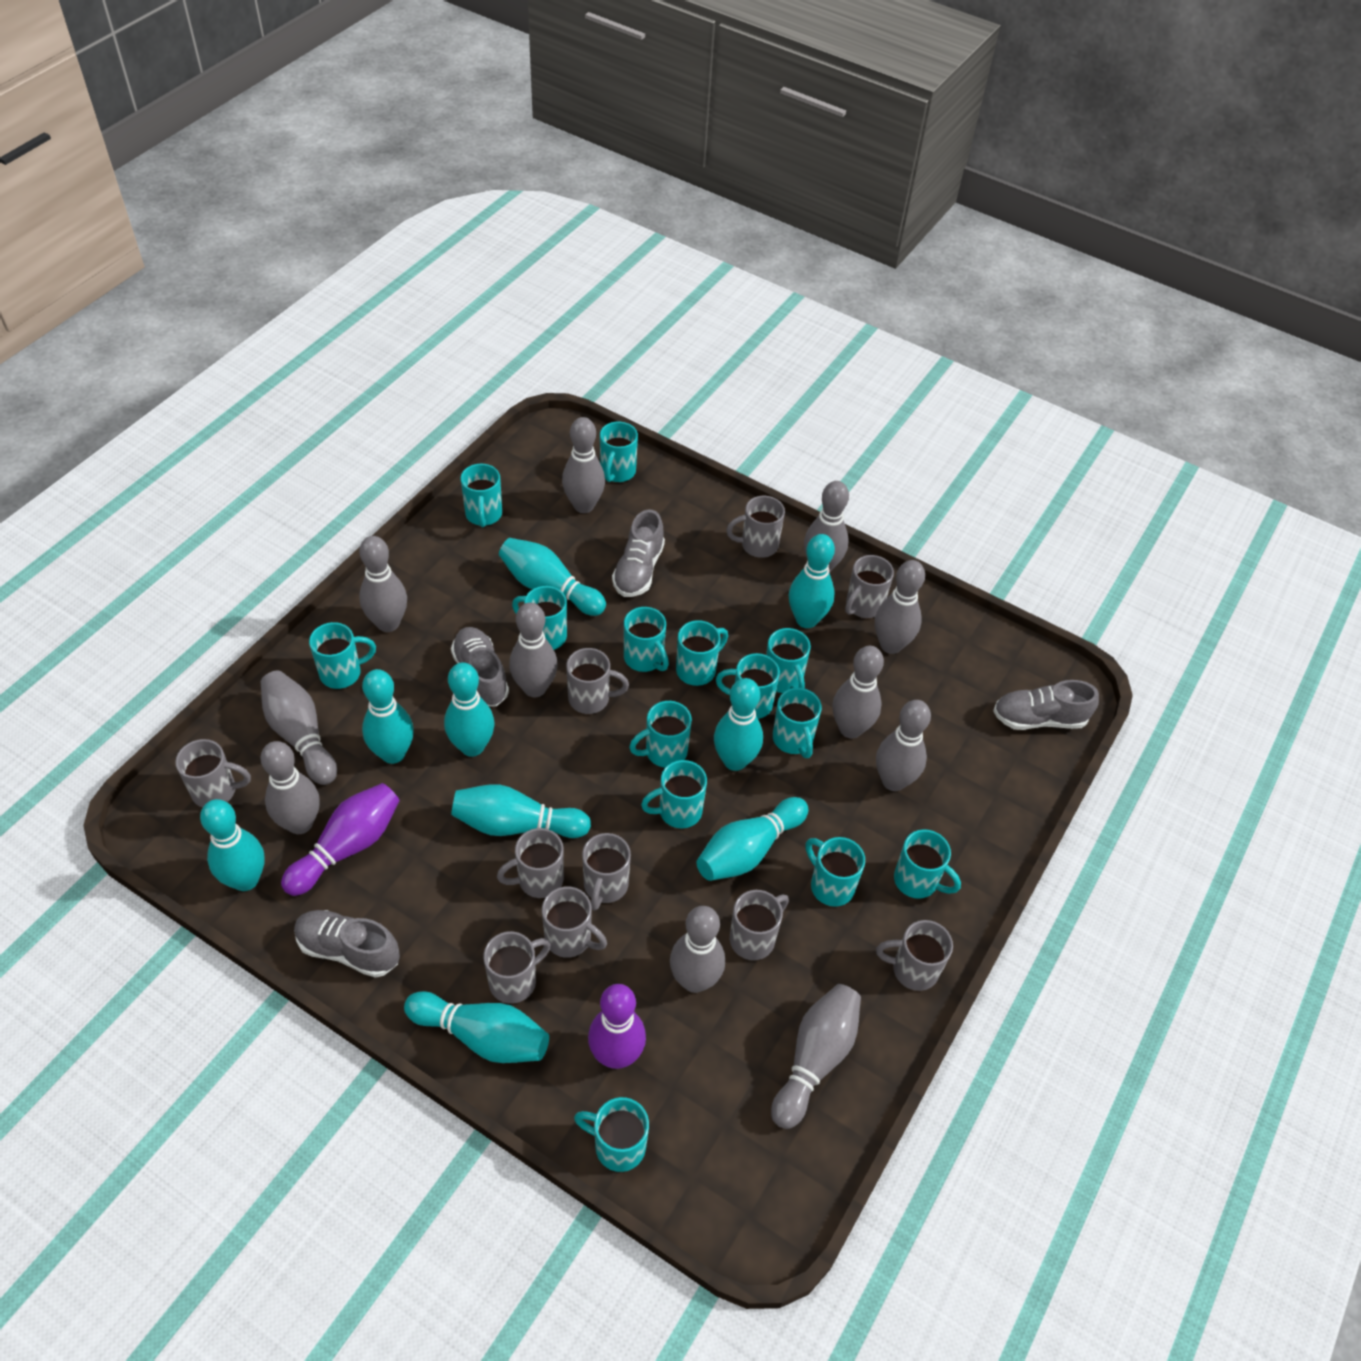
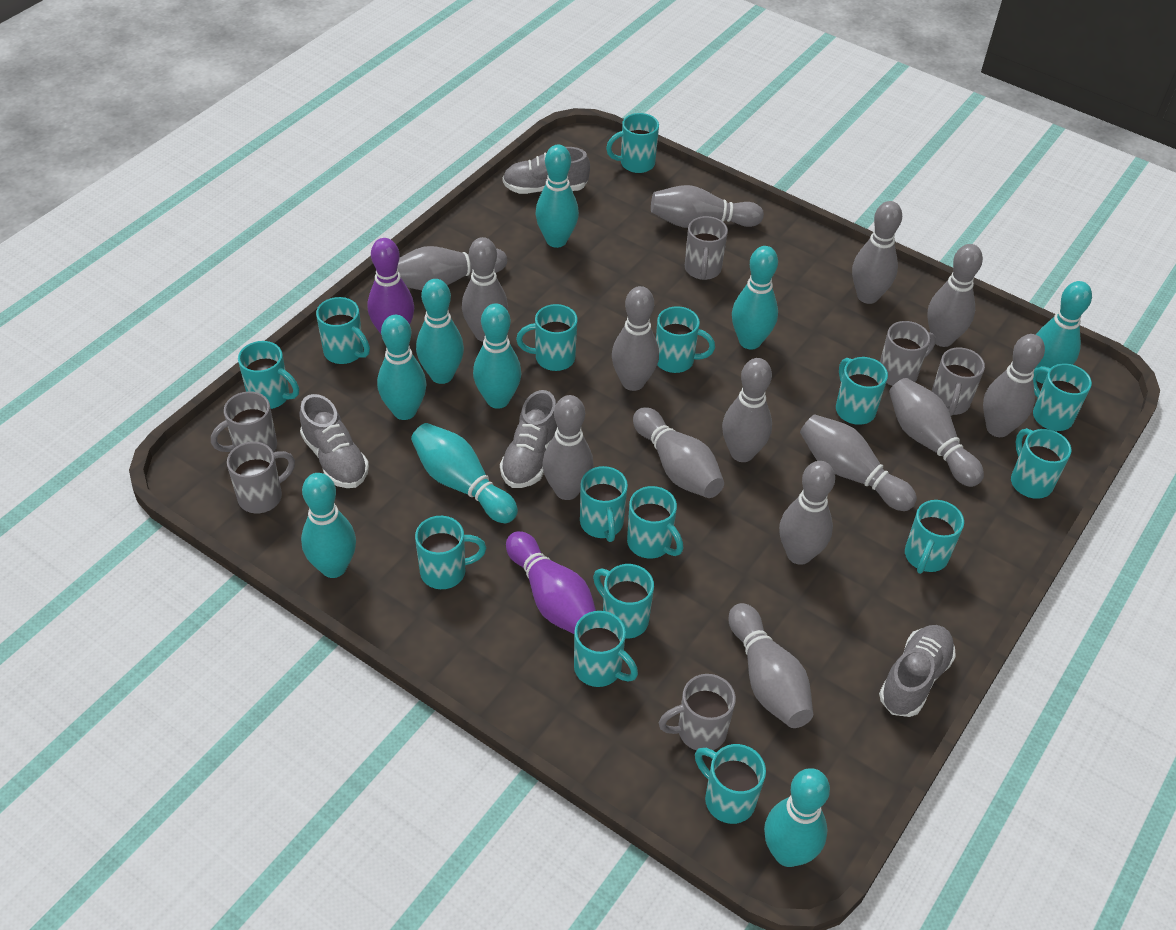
grey bowling pin: 11 -> 14
grey mug: 10 -> 6
turquoise mug: 14 -> 15

